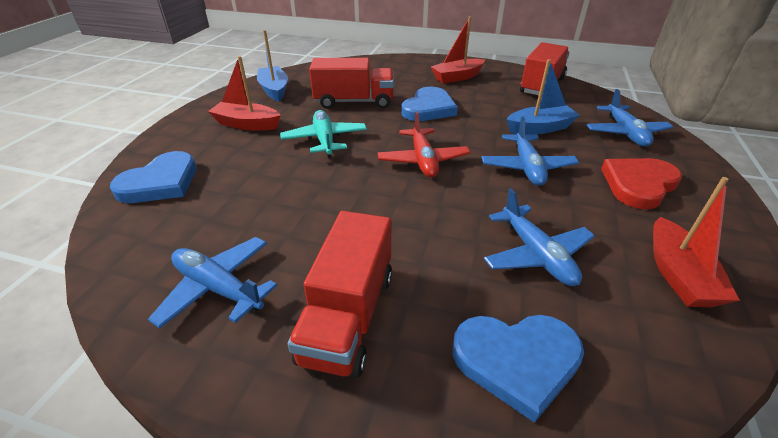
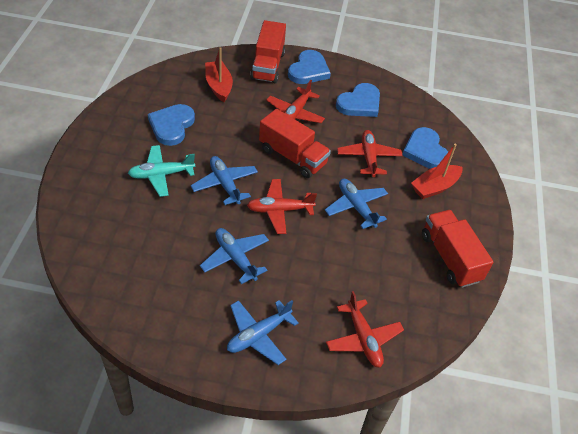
blue boat: 2 -> 0
blue heart: 3 -> 4
red boat: 3 -> 2
red heart: 1 -> 0
red plane: 1 -> 4

